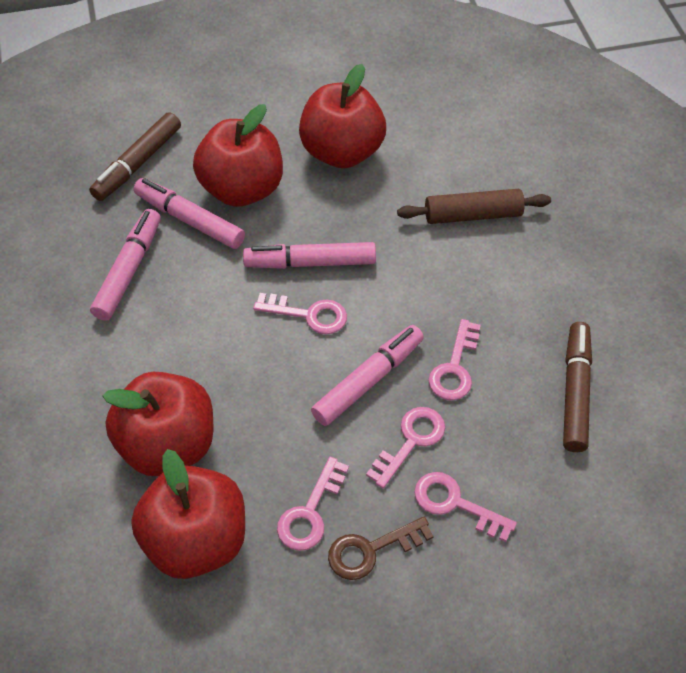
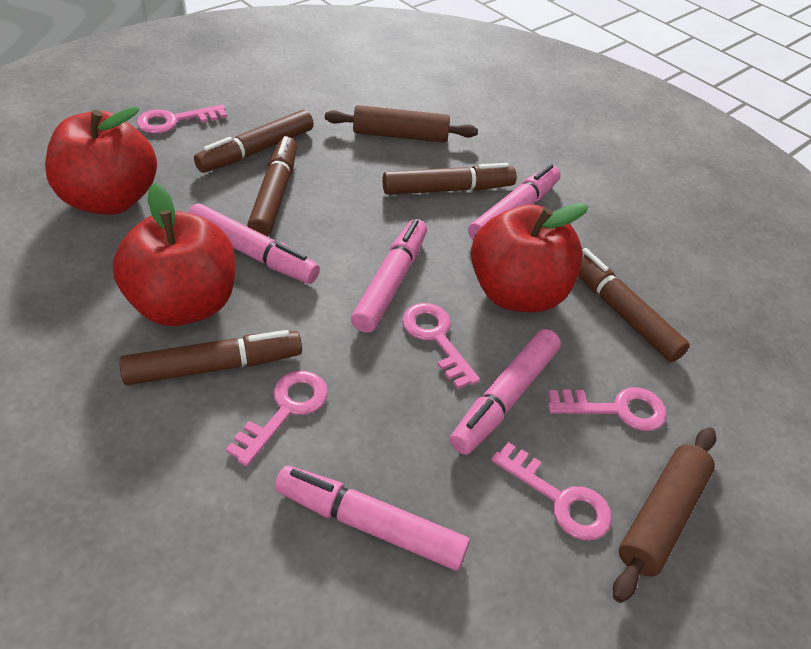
brown key: 1 -> 0
brown marker: 2 -> 5
brown rolling pin: 1 -> 2
pink marker: 4 -> 5
red apple: 4 -> 3

